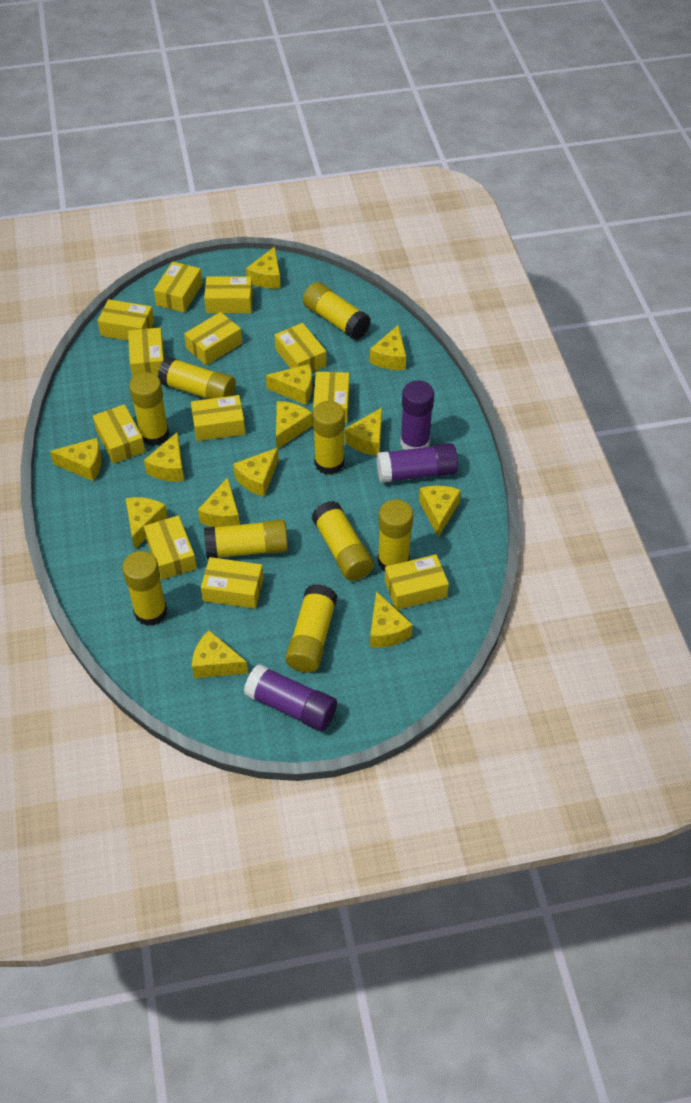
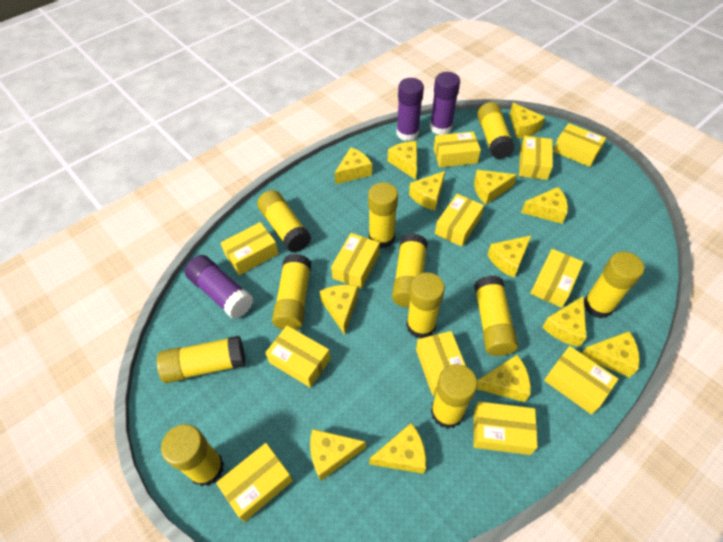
yellow glue stick: 9 -> 11

